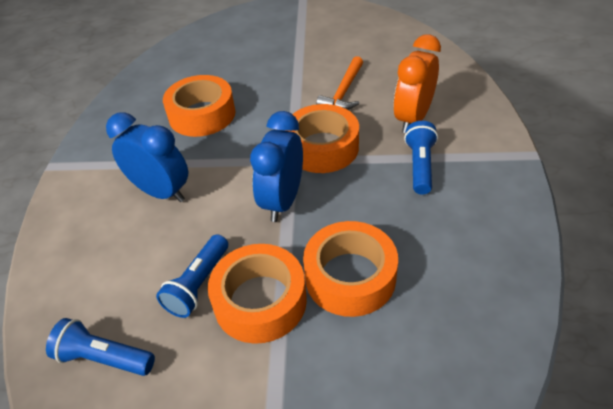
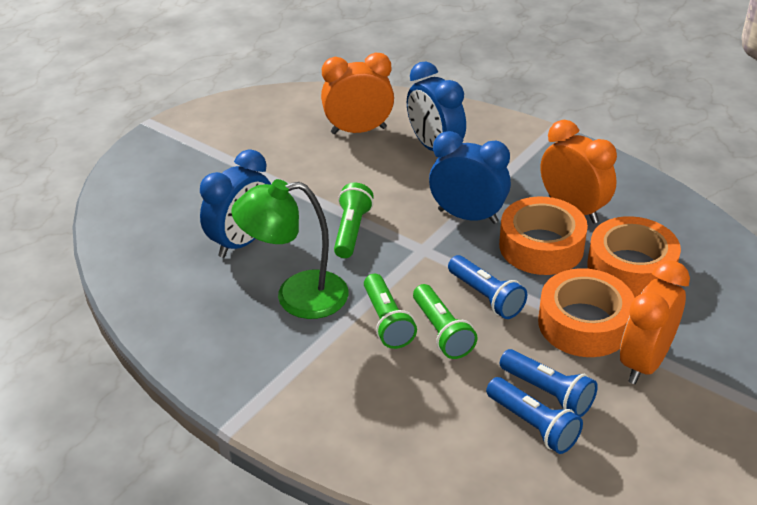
blue clock: 2 -> 3
green flashlight: 0 -> 3
green lamp: 0 -> 1
orange clock: 1 -> 3
orange hammer: 1 -> 0
orange tape: 4 -> 3

